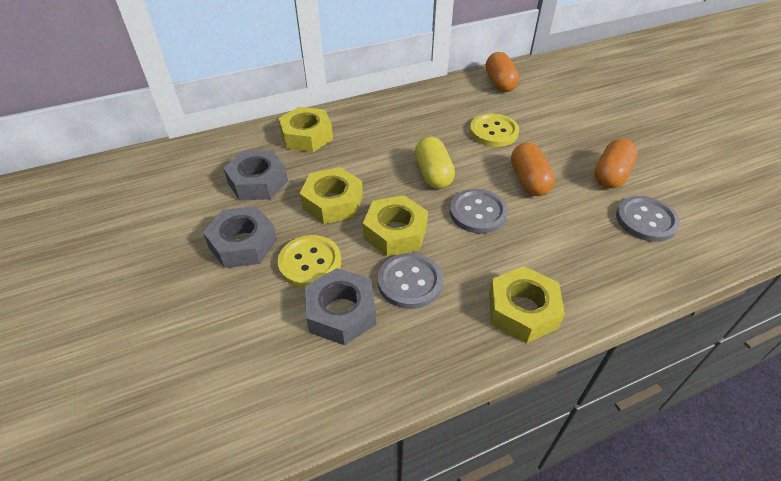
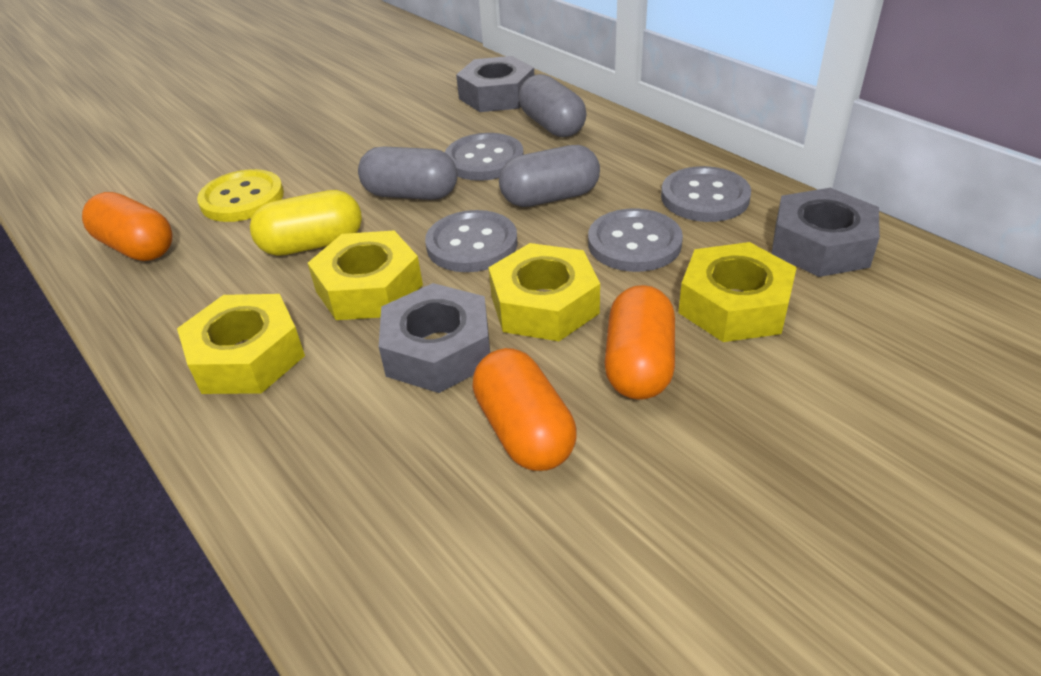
grey button: 3 -> 4
grey capsule: 0 -> 3
yellow button: 2 -> 1

